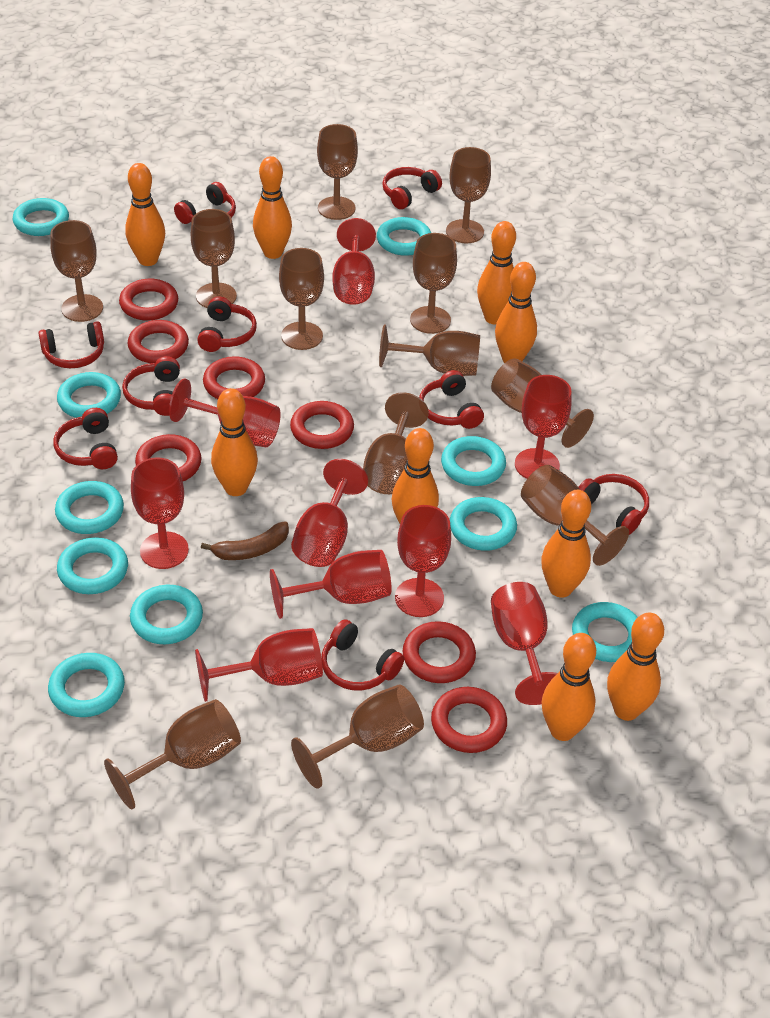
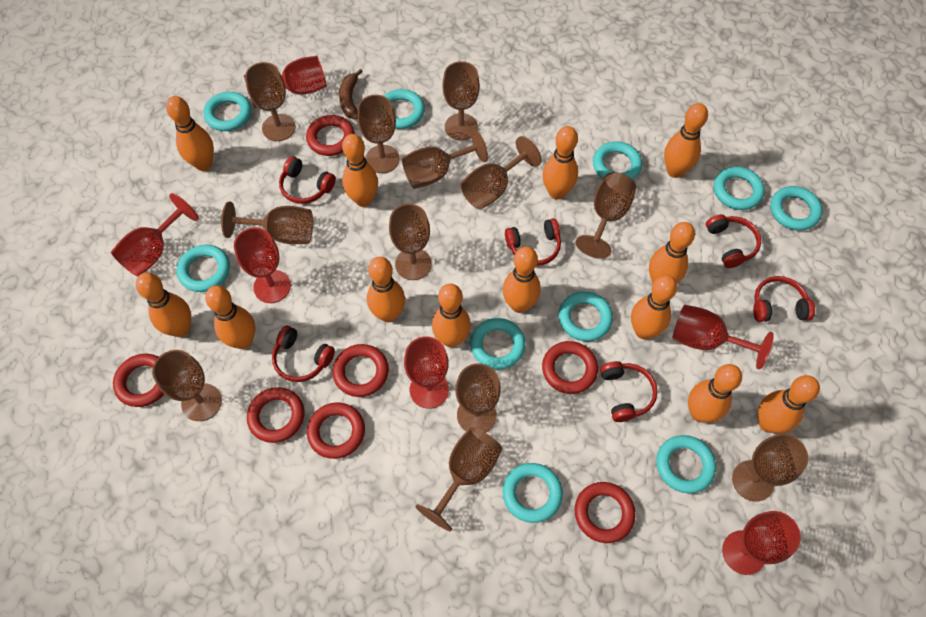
orange bowling pin: 9 -> 13
red goblet: 9 -> 6
red headphones: 9 -> 6

